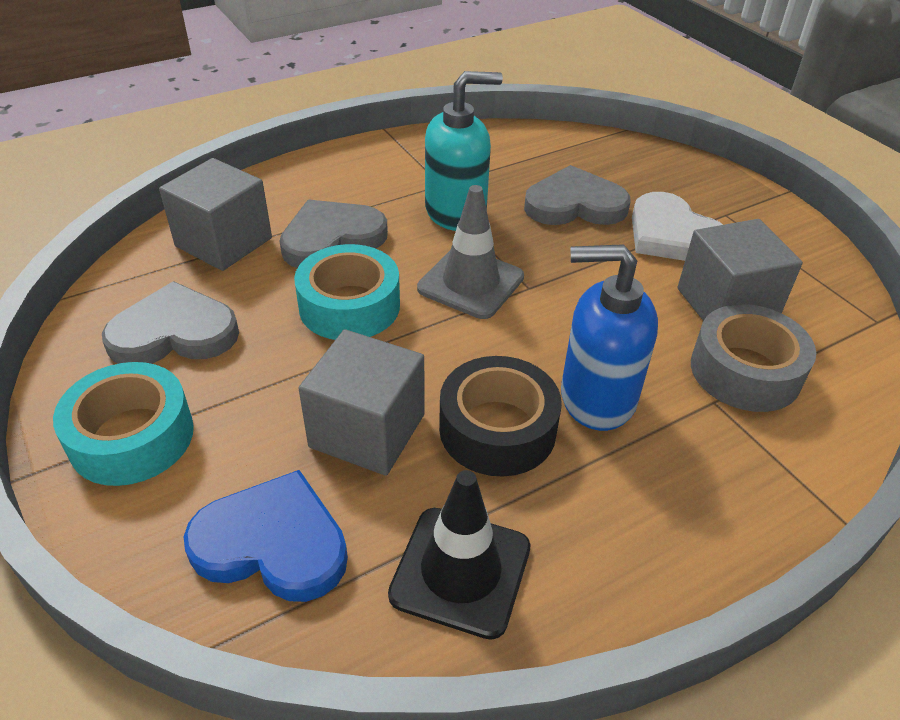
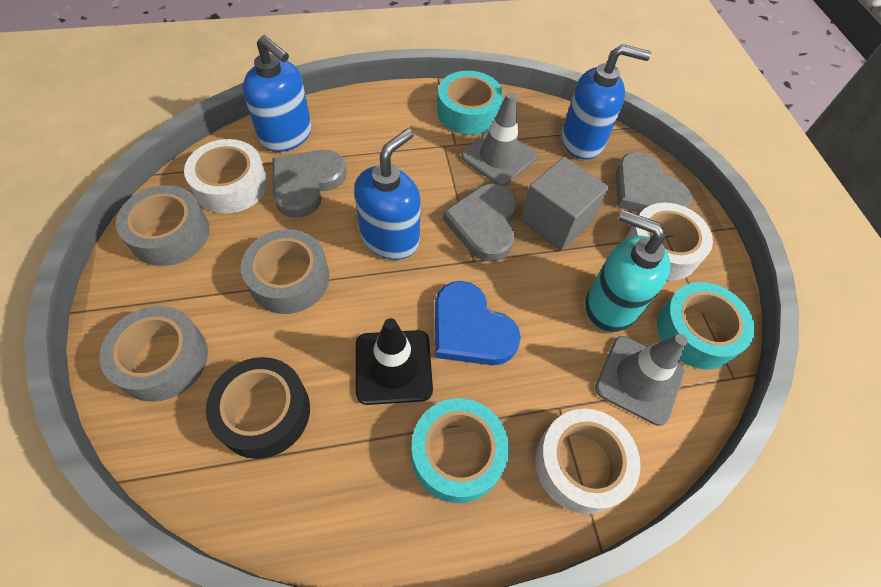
blue soap dispenser: 1 -> 3
grey cube: 3 -> 1
grey tape: 1 -> 3
grey traffic cone: 1 -> 2
turquoise tape: 2 -> 3
white heart: 1 -> 0
white tape: 0 -> 3

